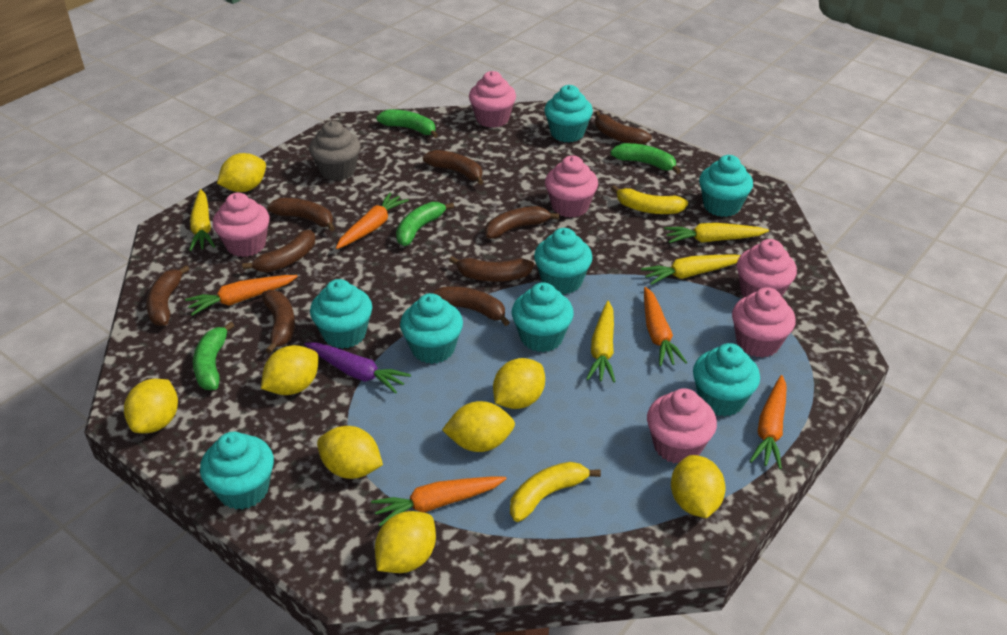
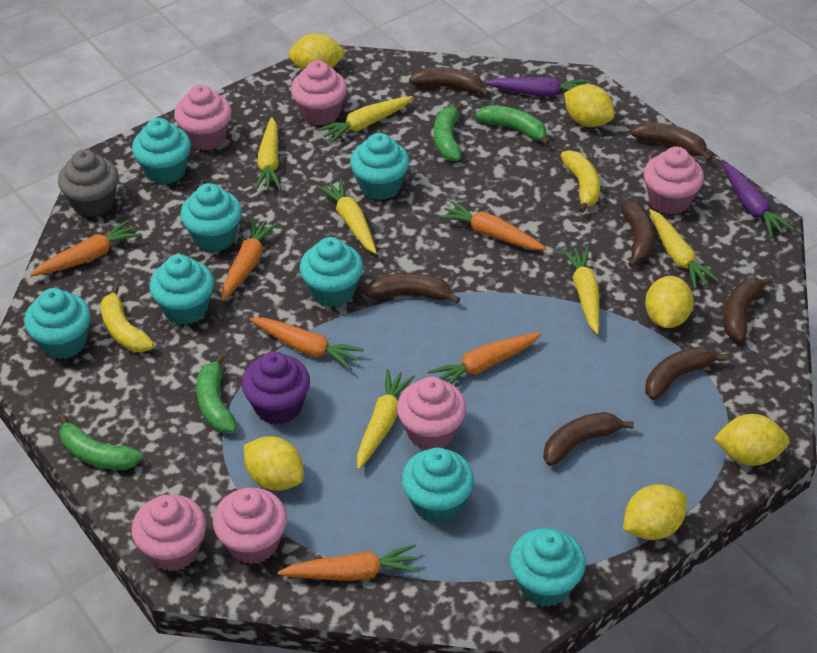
brown banana: 9 -> 7
orange carrot: 5 -> 6
purple carrot: 1 -> 2
purple cupcake: 0 -> 1
yellow carrot: 4 -> 6
yellow lemon: 8 -> 6

